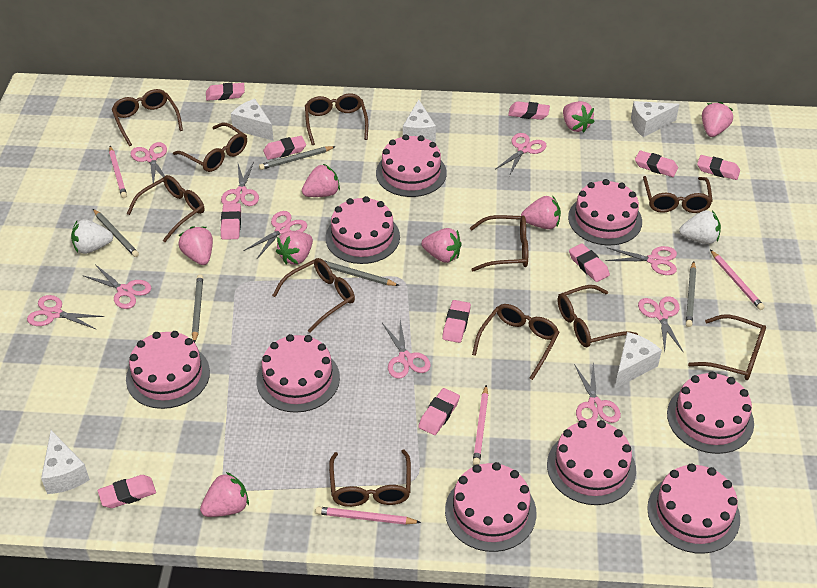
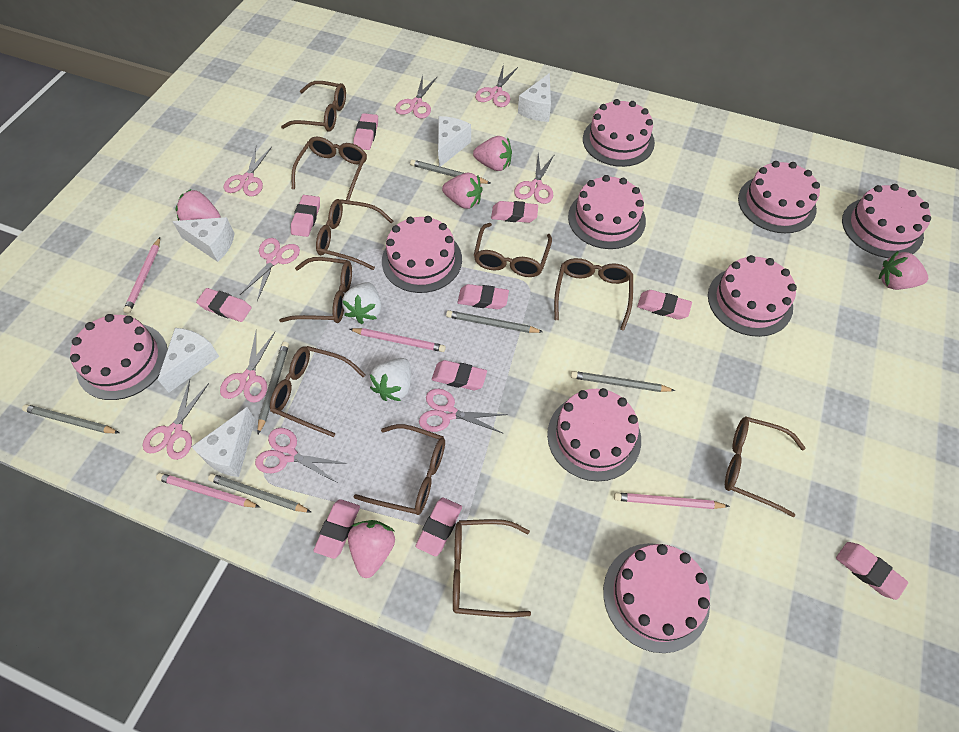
brown glasses: 11 -> 10
grey pencil: 5 -> 6
pink scissors: 10 -> 9
pink strawberry: 8 -> 5

